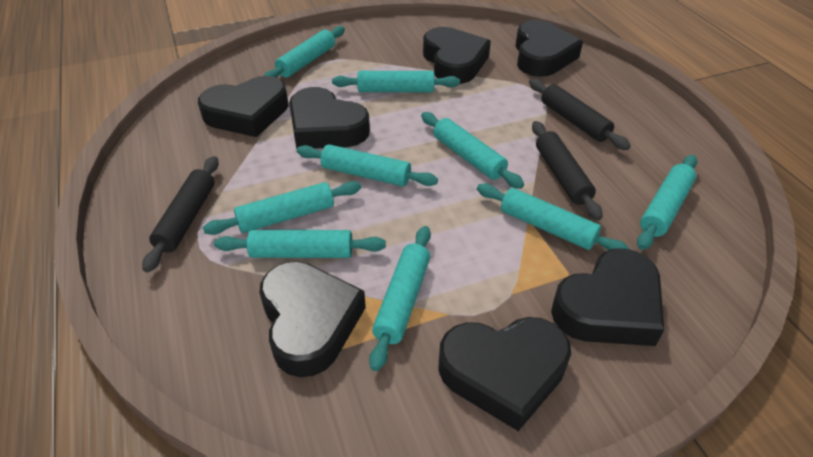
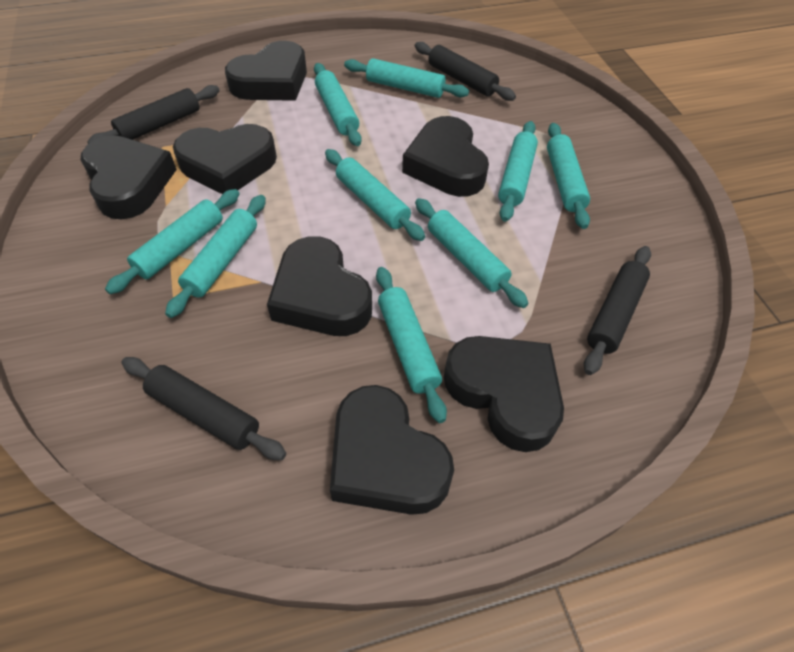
black rolling pin: 3 -> 4

